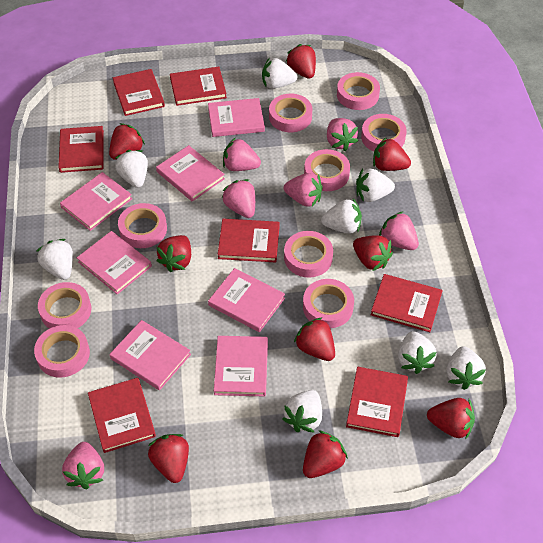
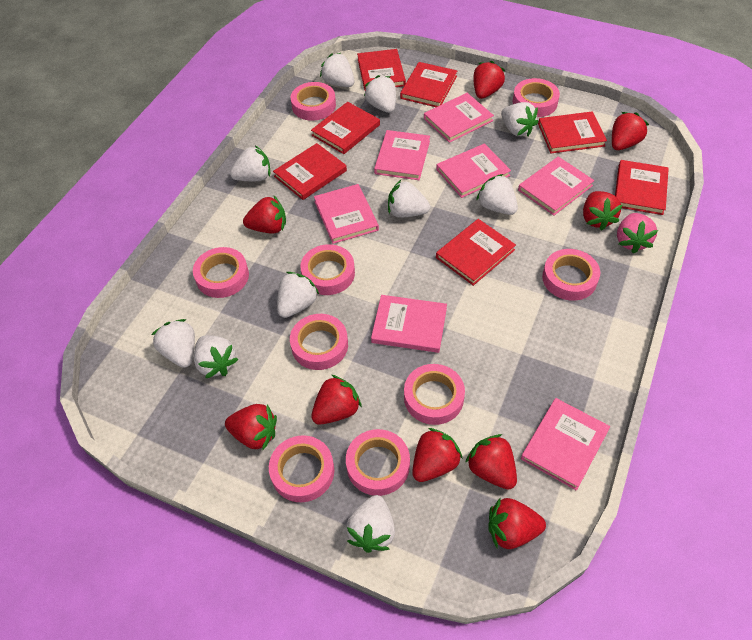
pink strawberry: 6 -> 1
white strawberry: 8 -> 10

